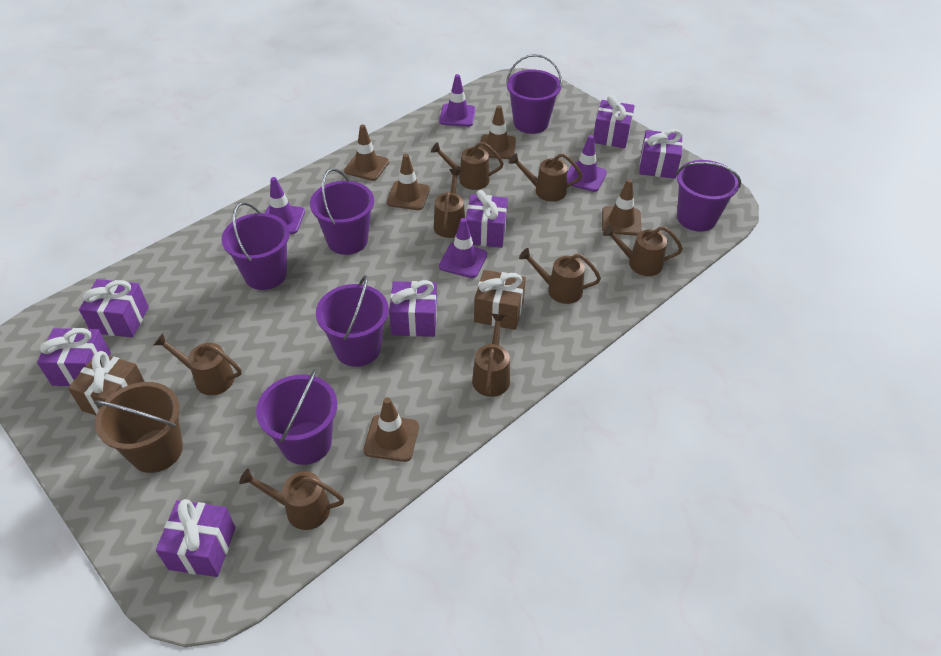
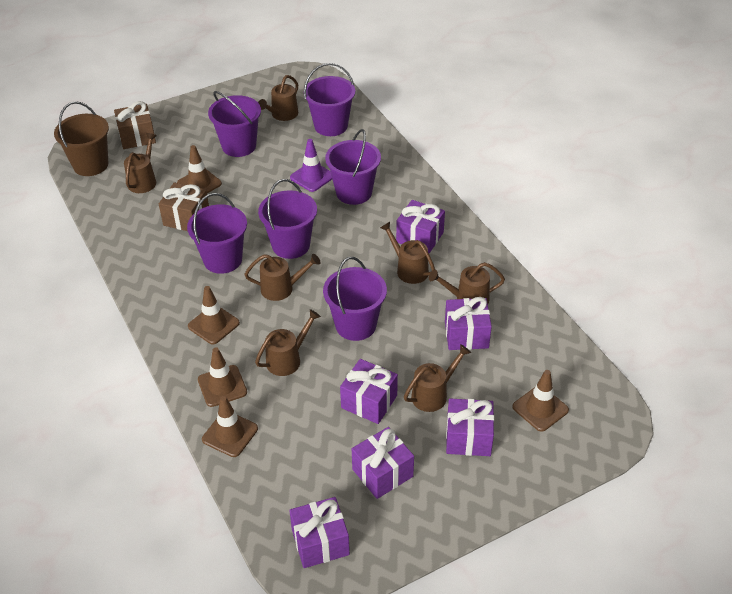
brown watering can: 8 -> 7
purple gift: 7 -> 6
purple traffic cone: 4 -> 1

